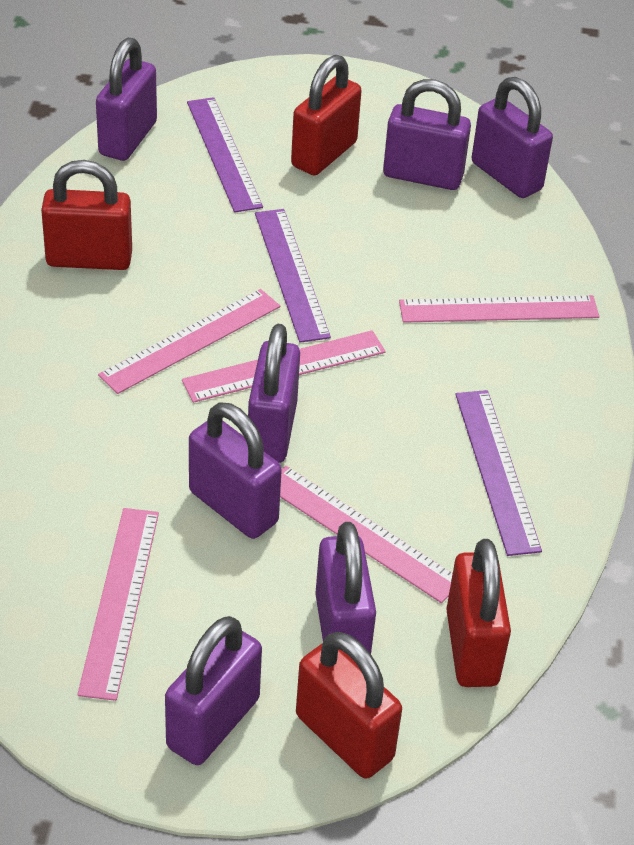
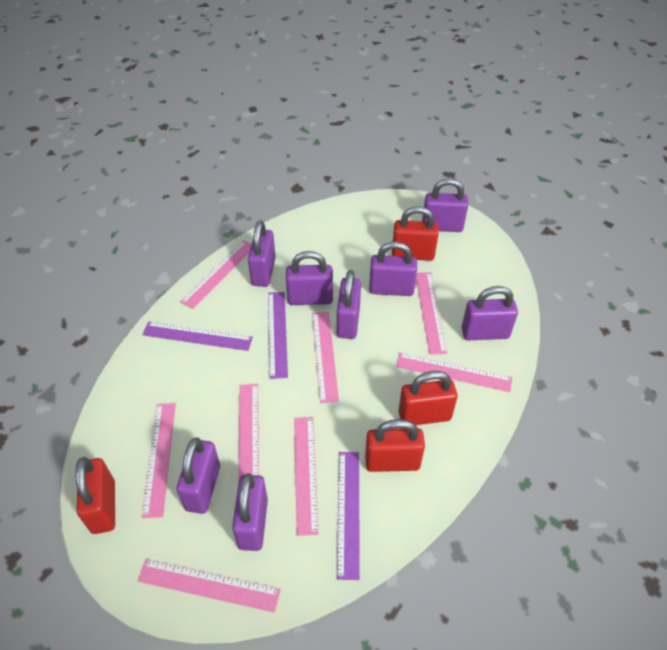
pink ruler: 5 -> 8
purple padlock: 7 -> 8

